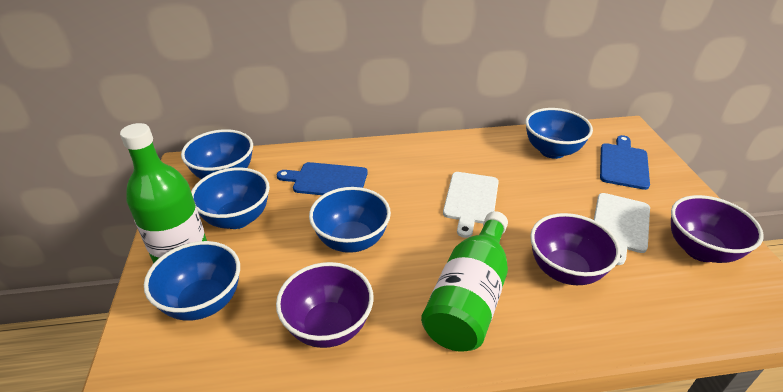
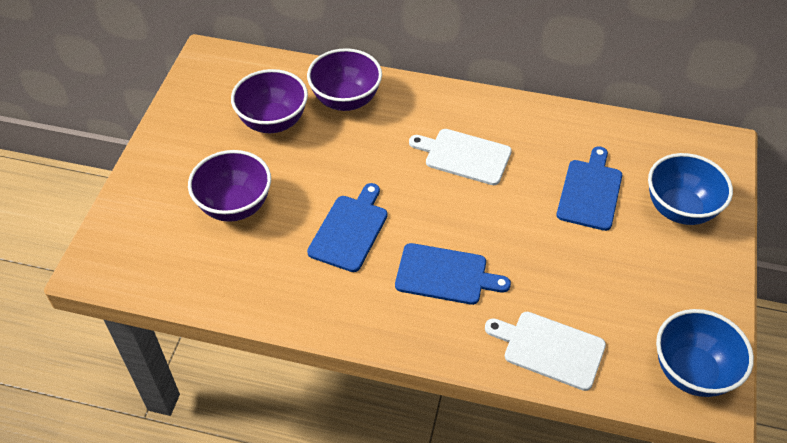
blue bowl: 5 -> 2
blue cutting board: 2 -> 3
green bottle: 2 -> 0

